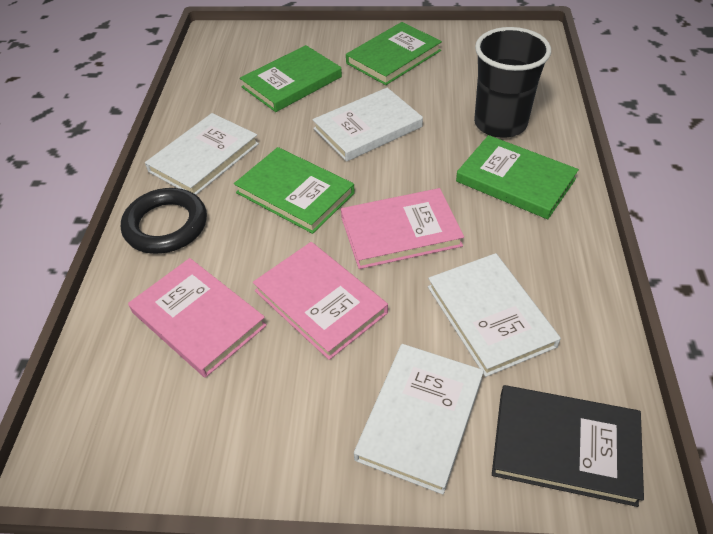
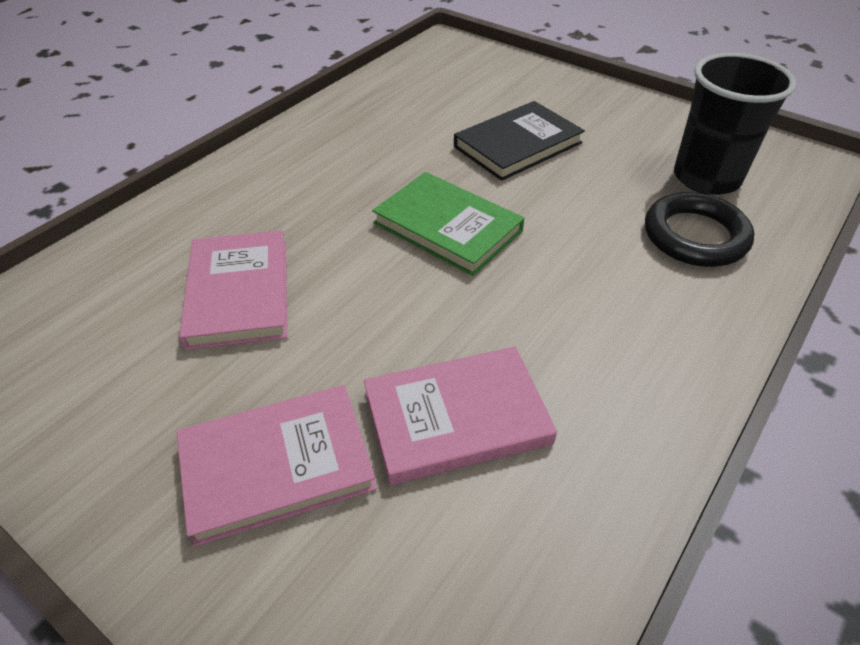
green book: 4 -> 1
white book: 4 -> 0

